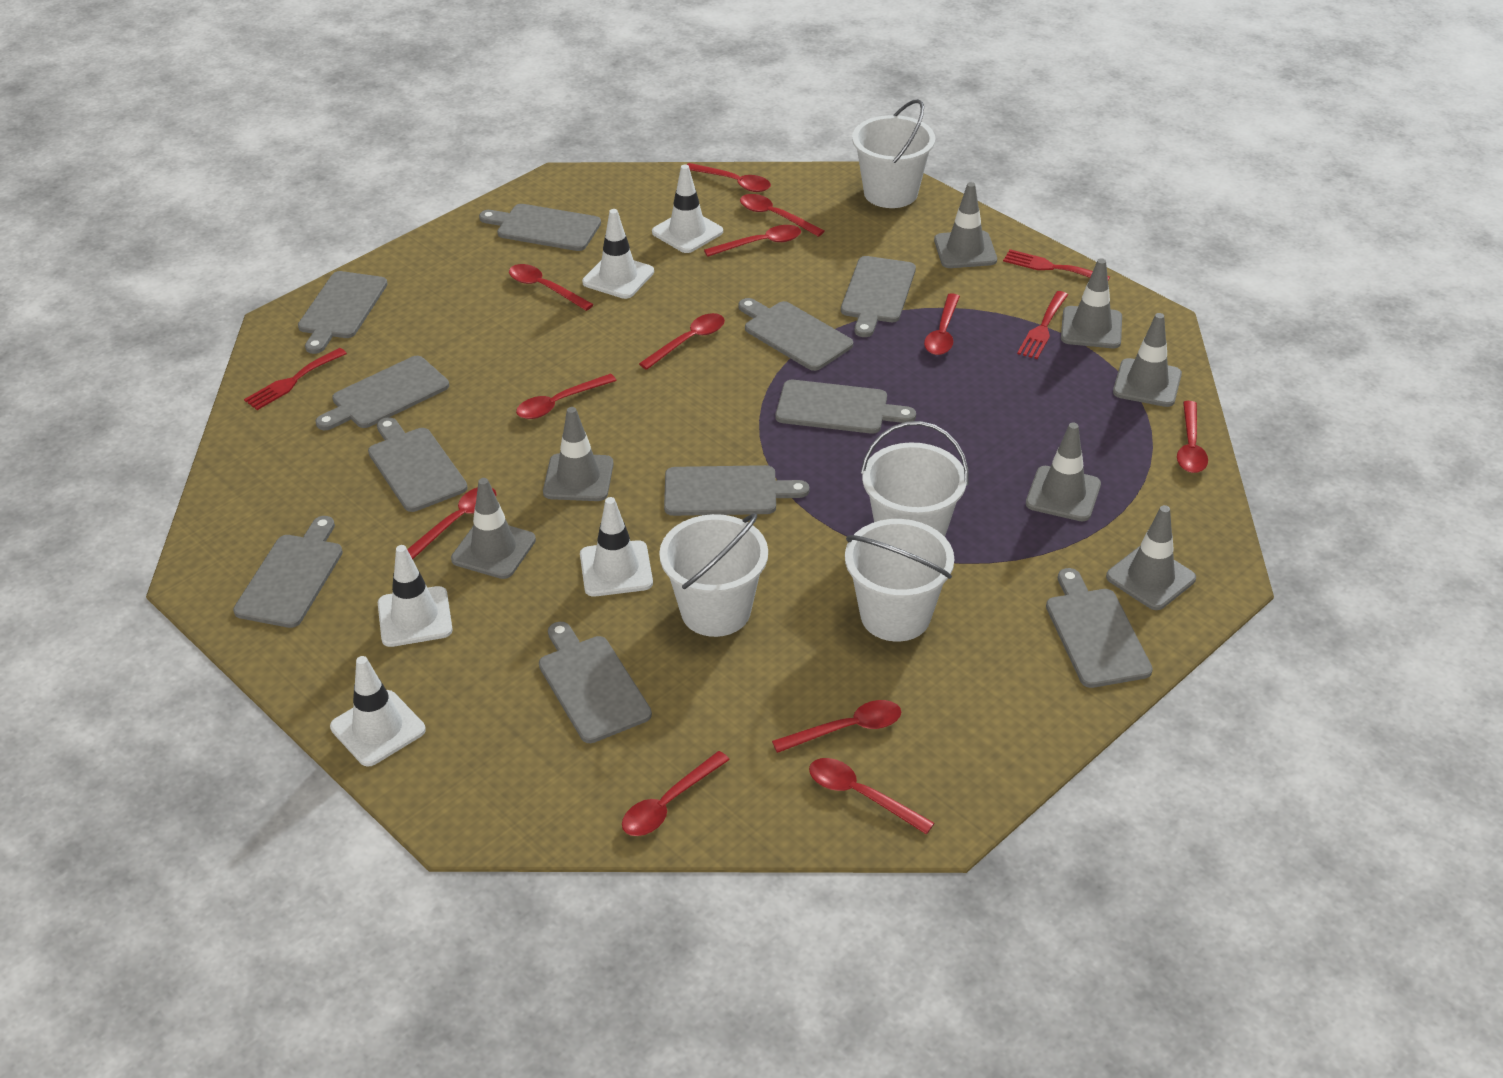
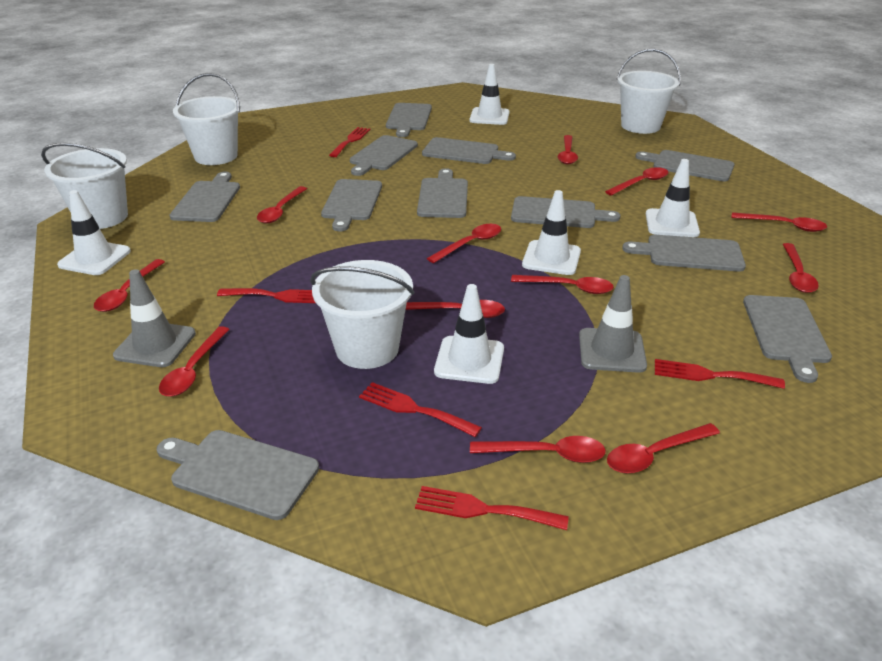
grey traffic cone: 7 -> 2
red fork: 3 -> 5

